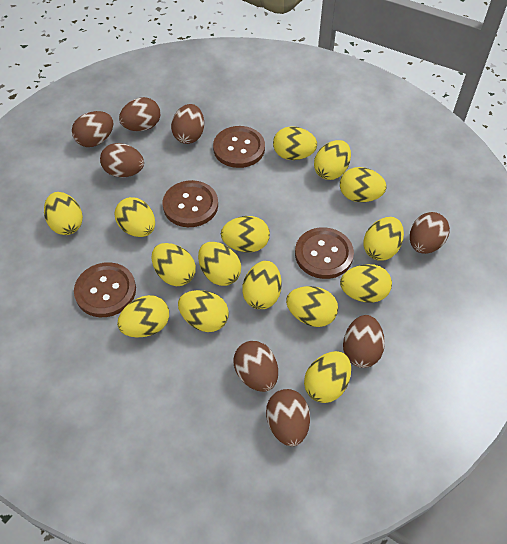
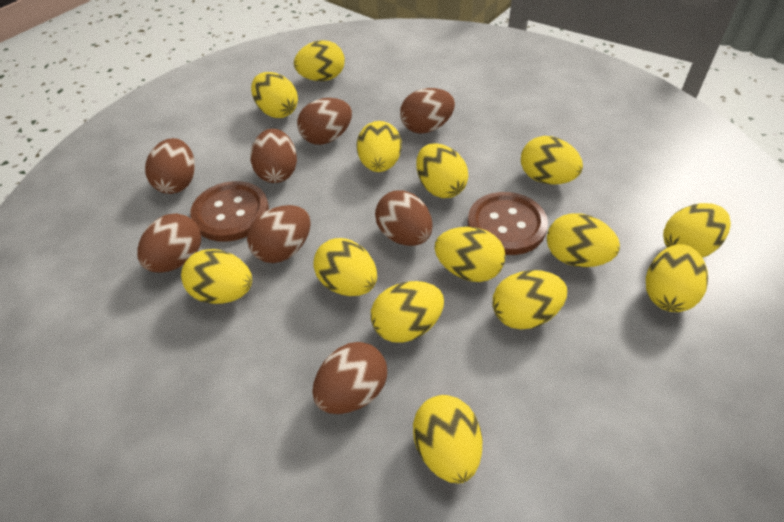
brown button: 4 -> 2
yellow egg: 15 -> 14

